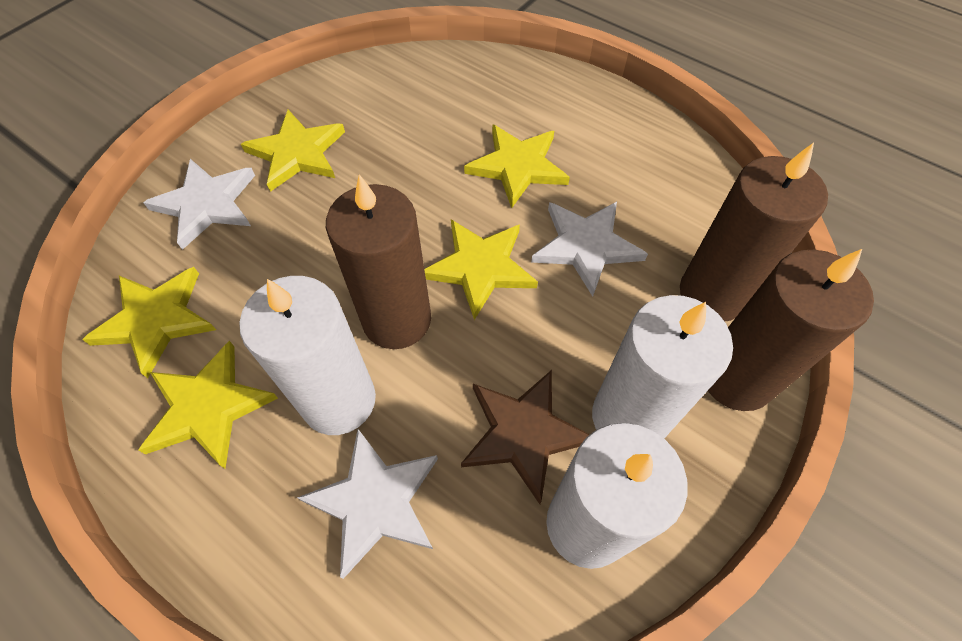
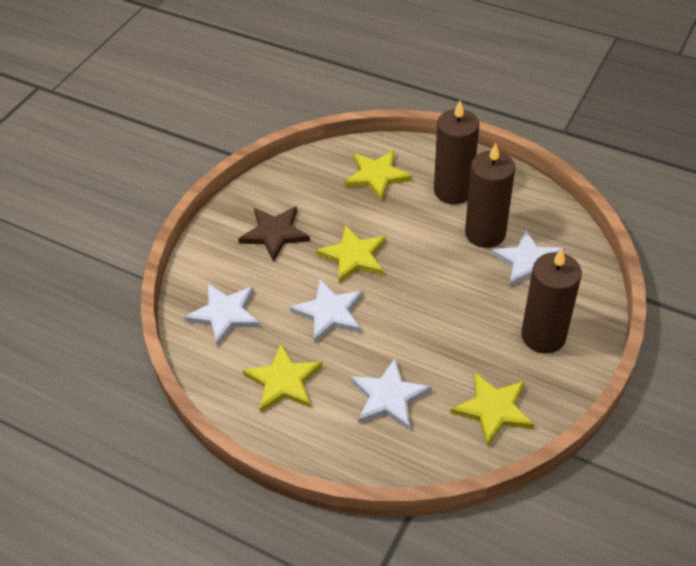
white candle: 3 -> 0
white star: 3 -> 4
yellow star: 5 -> 4

